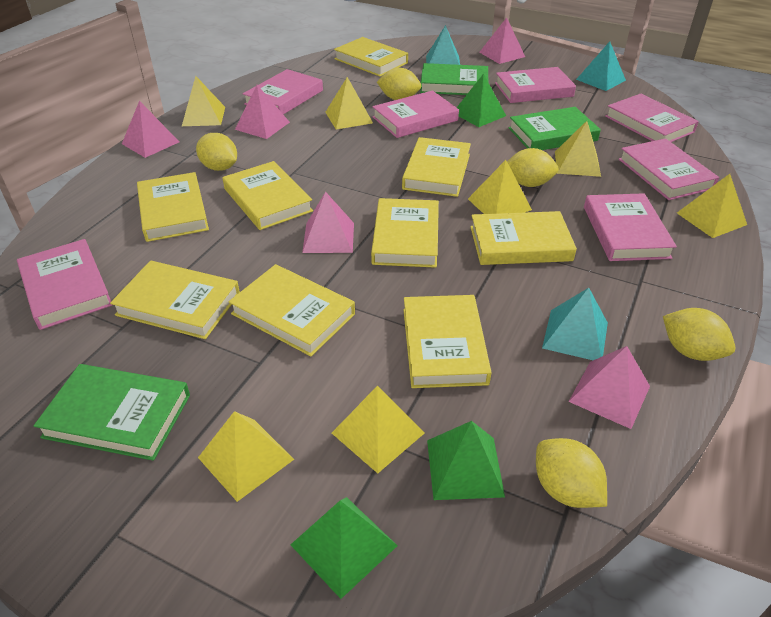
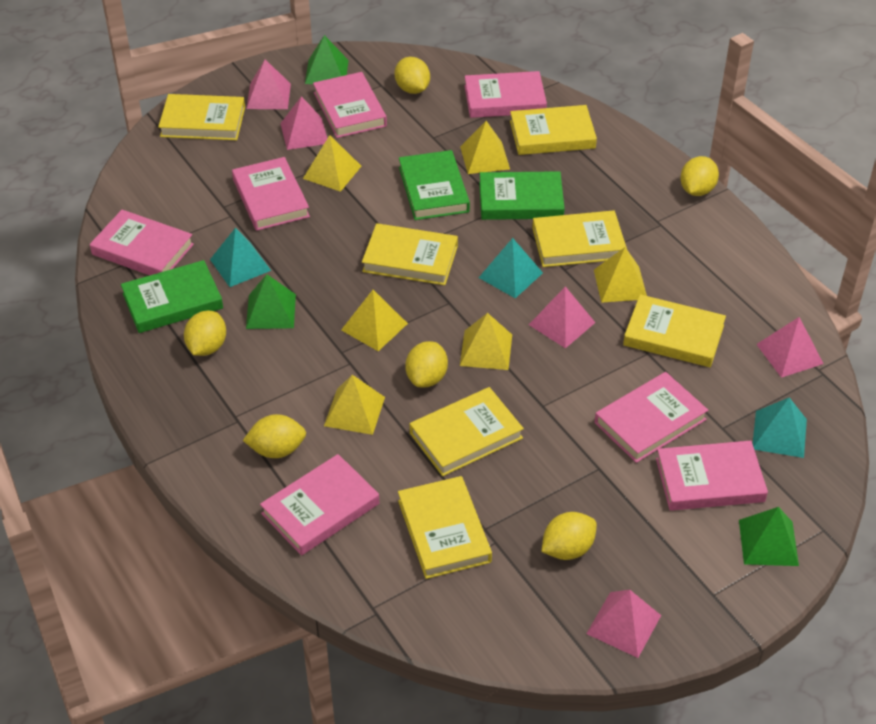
yellow book: 9 -> 7
yellow lemon: 5 -> 6
yellow pyramid: 7 -> 6

